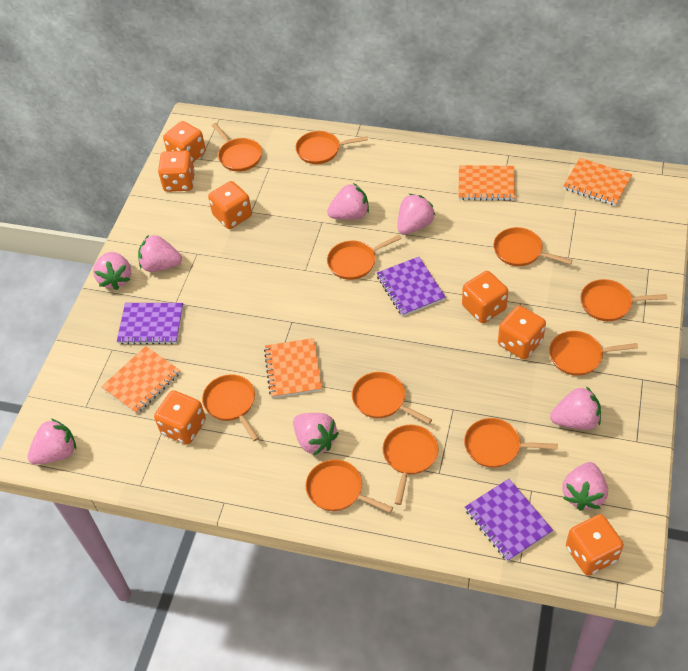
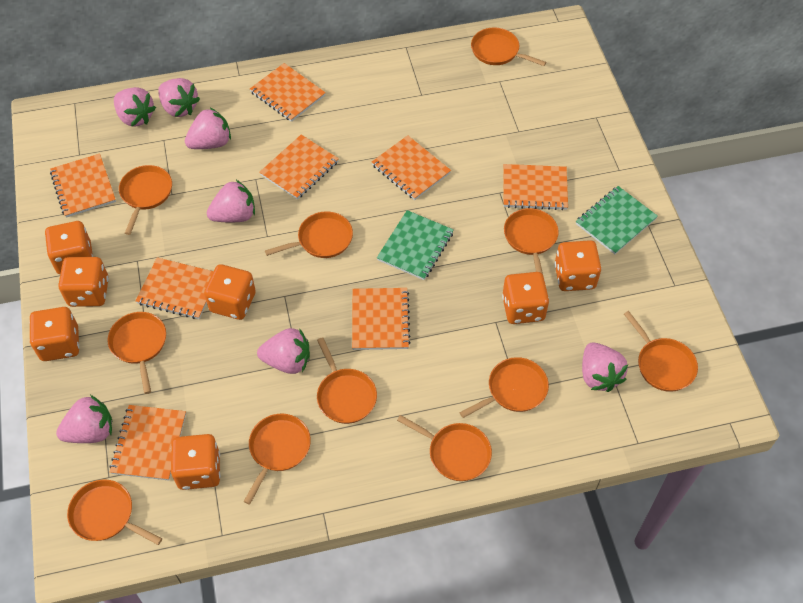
green notebook: 0 -> 2
orange notebook: 4 -> 8
pink strawberry: 8 -> 7
purple notebook: 3 -> 0

